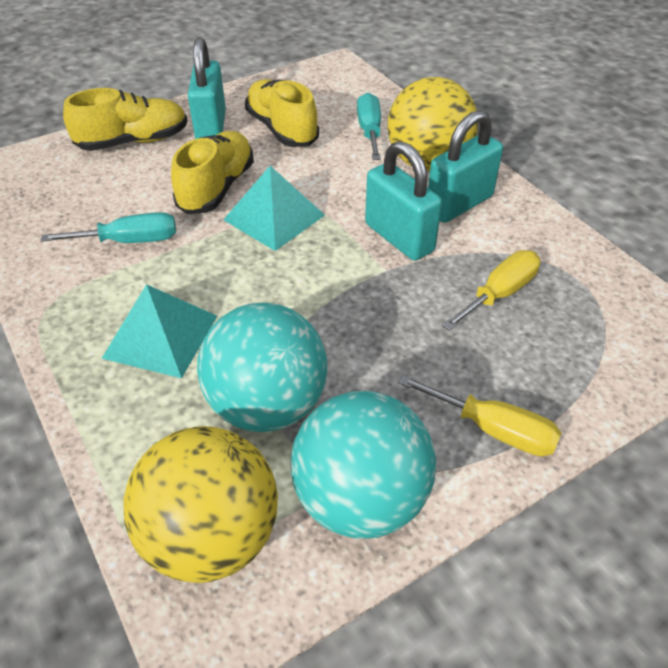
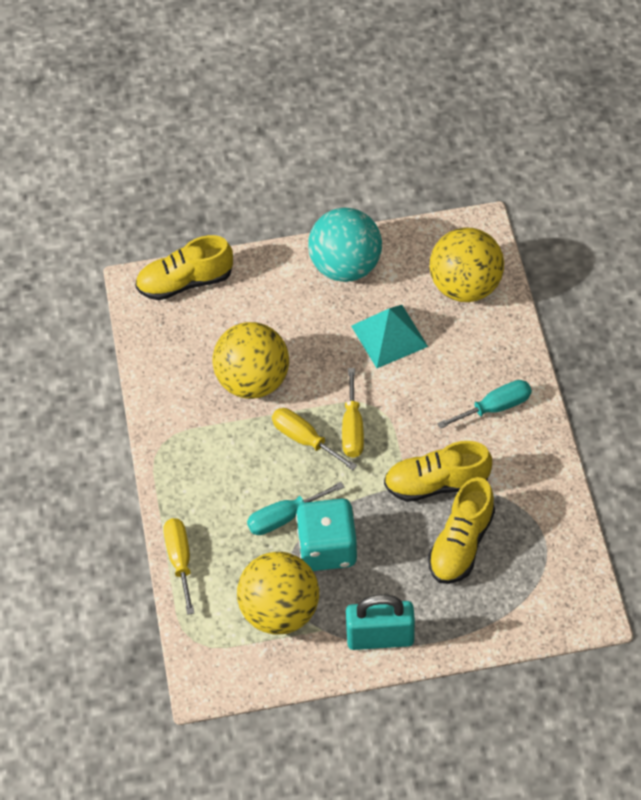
turquoise ball: 2 -> 1
turquoise dice: 0 -> 1
turquoise padlock: 3 -> 1
turquoise pyramid: 2 -> 1
yellow ball: 2 -> 3
yellow screwdriver: 2 -> 3

